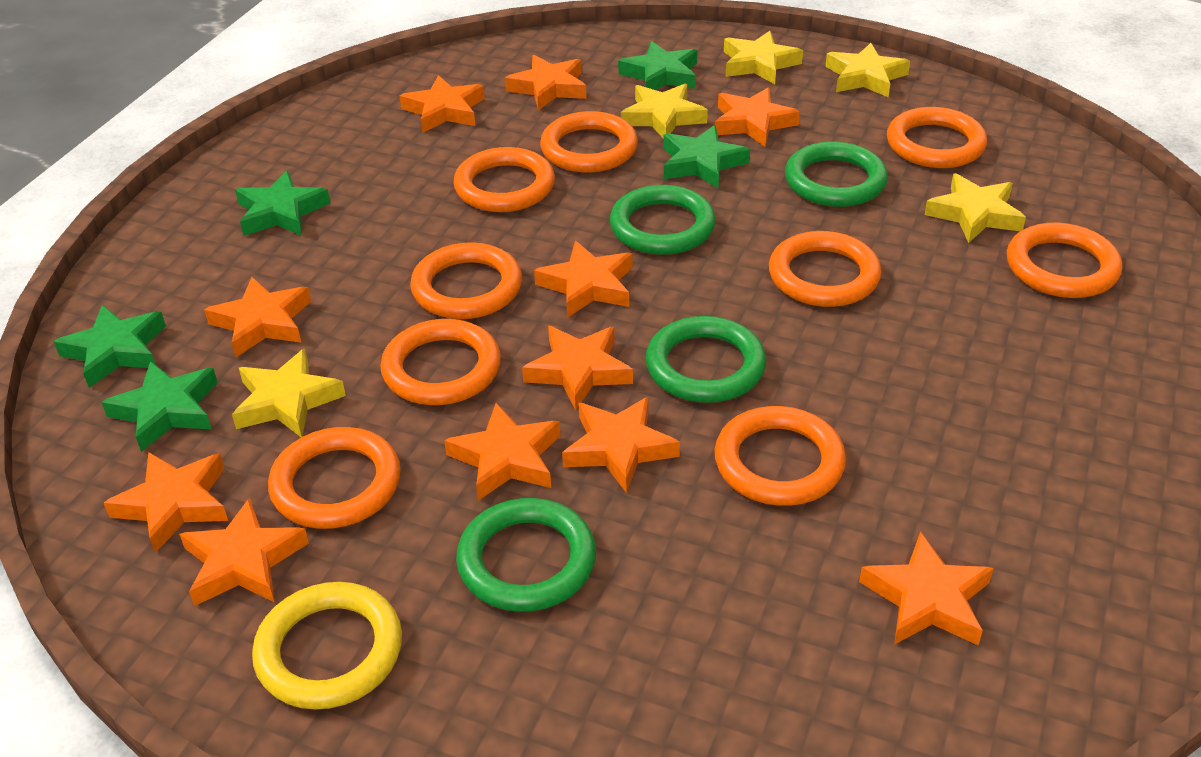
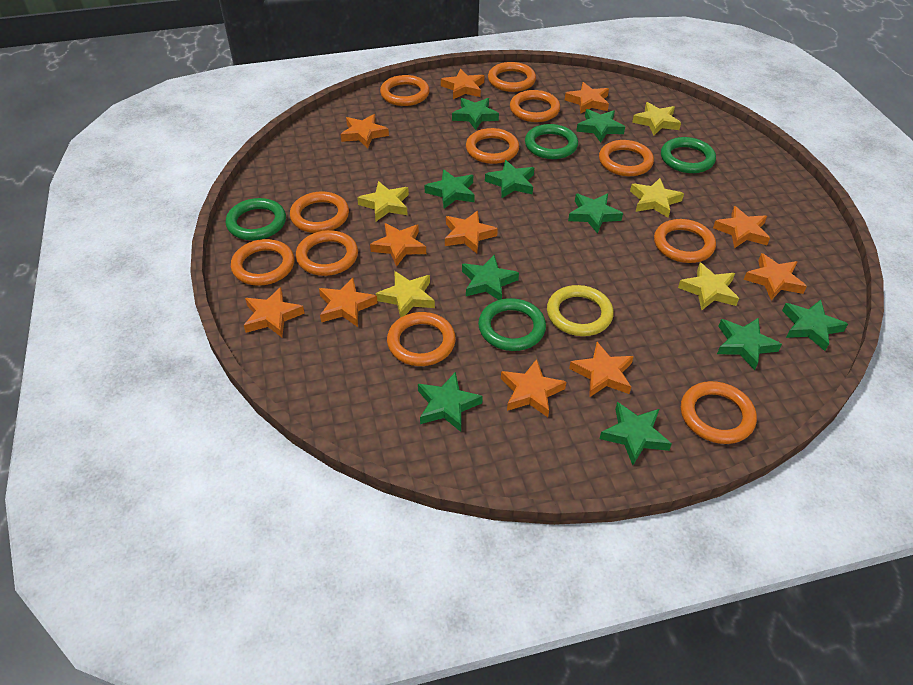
green star: 5 -> 10
orange ring: 9 -> 11

